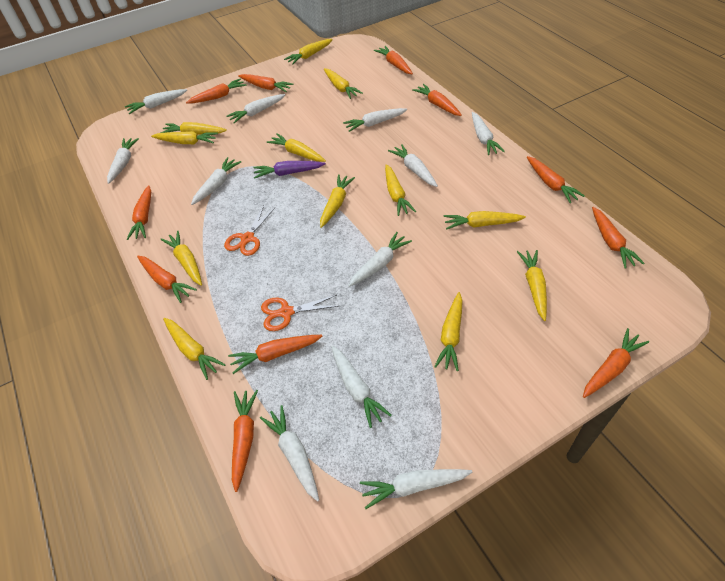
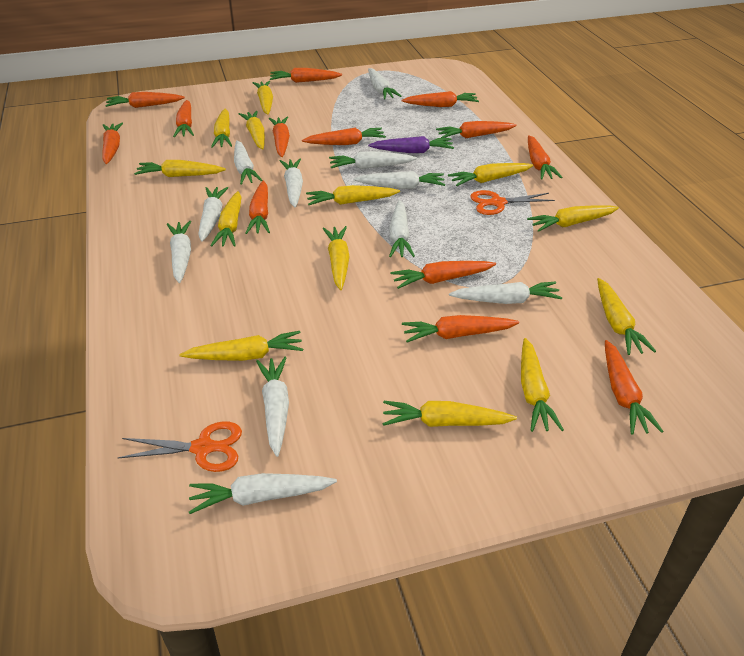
orange carrot: 11 -> 13
yellow carrot: 12 -> 13

